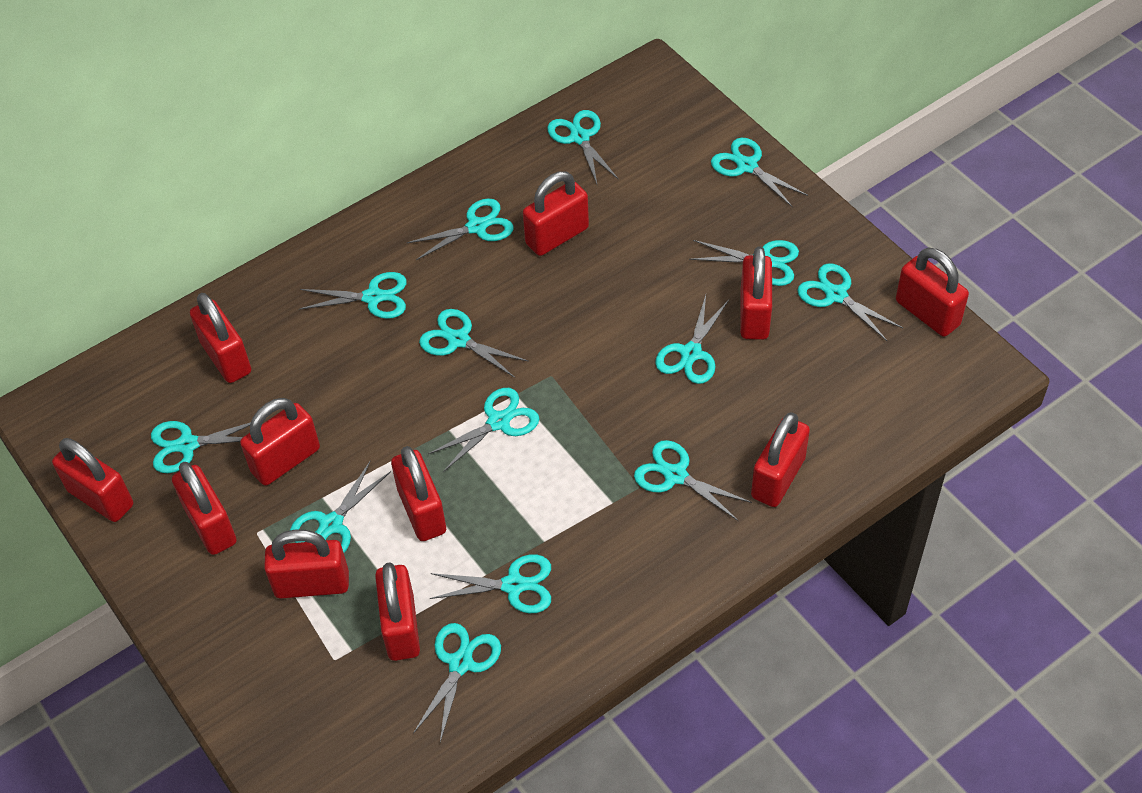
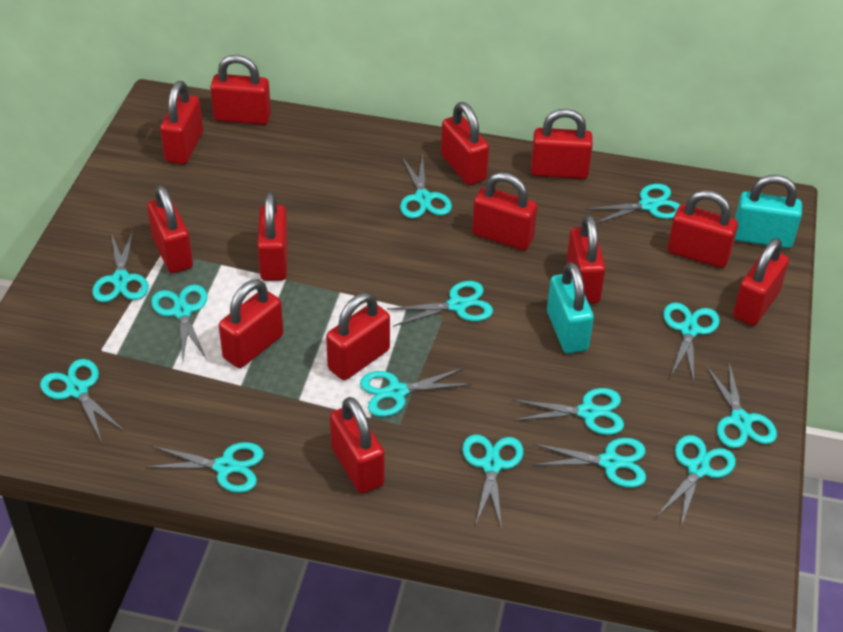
red padlock: 11 -> 13
turquoise padlock: 0 -> 2

